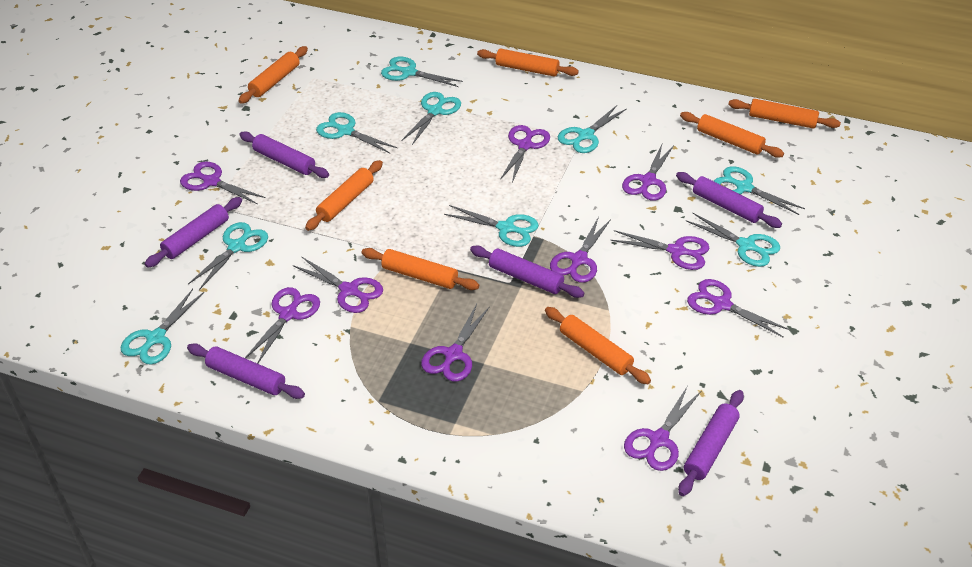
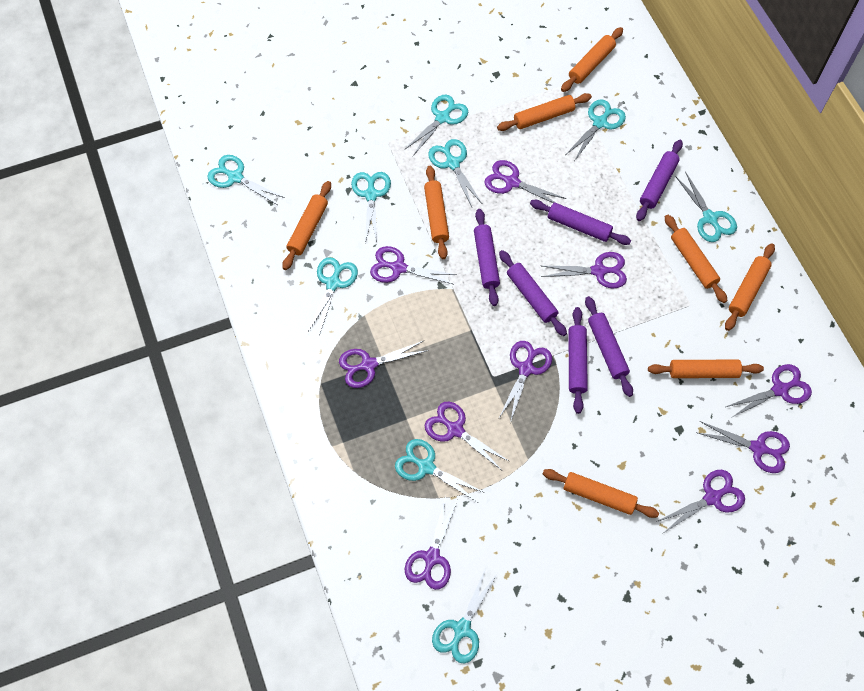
orange rolling pin: 7 -> 8

